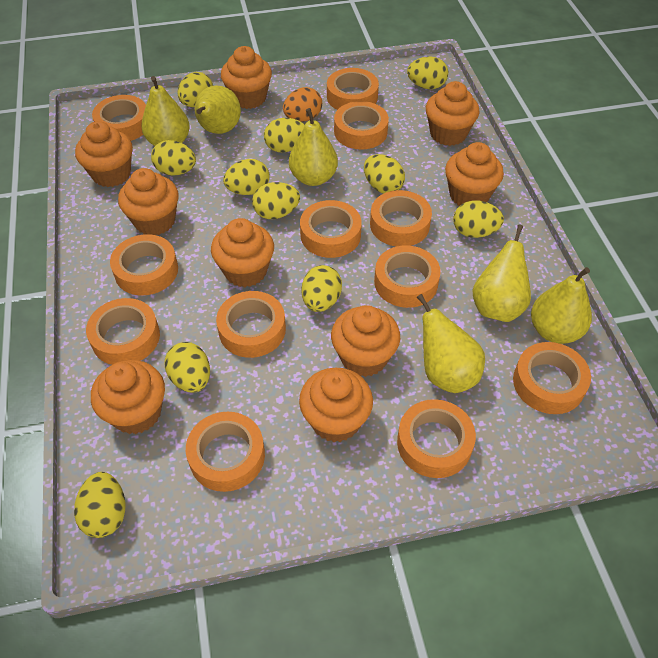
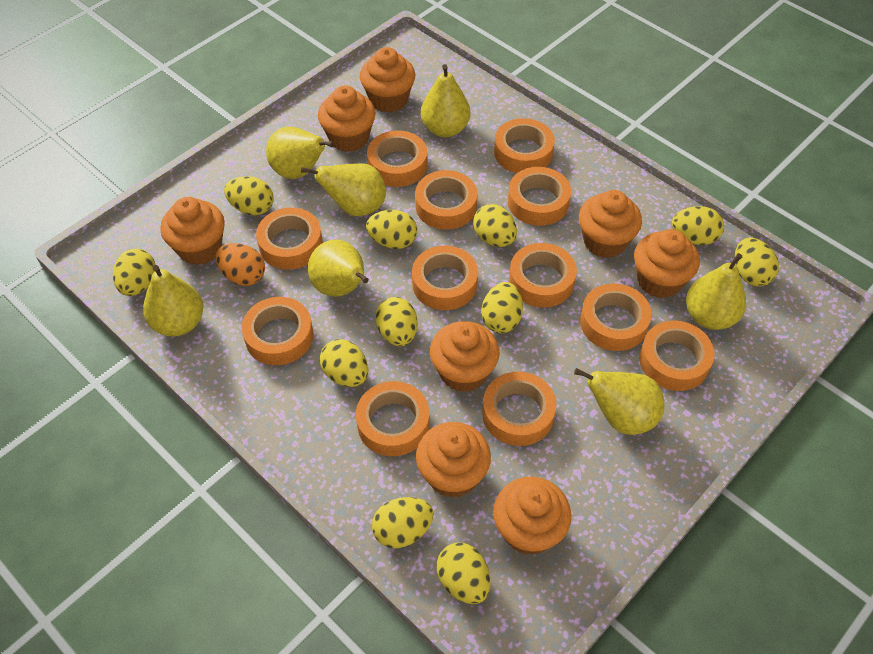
orange cupcake: 9 -> 8
yellow pear: 6 -> 7

